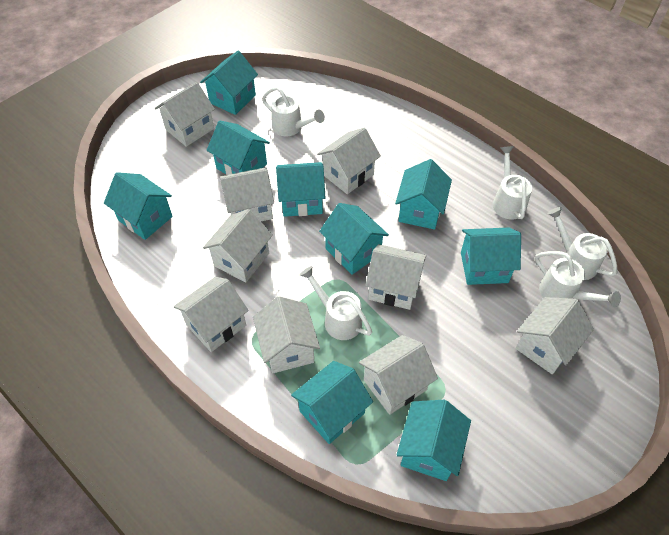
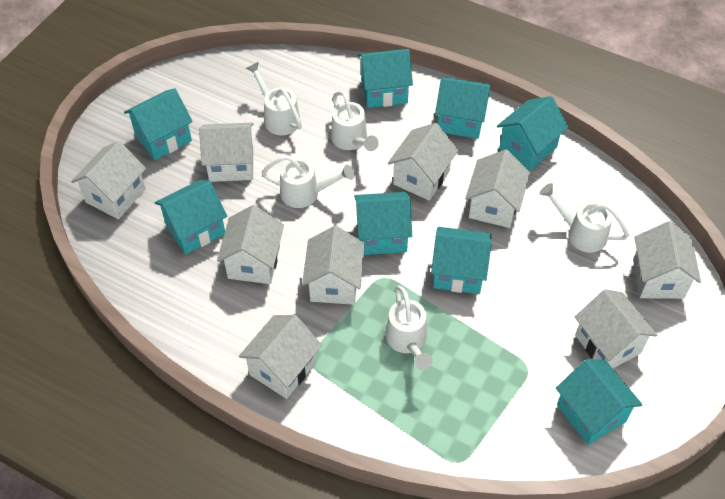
turquoise house: 9 -> 8

